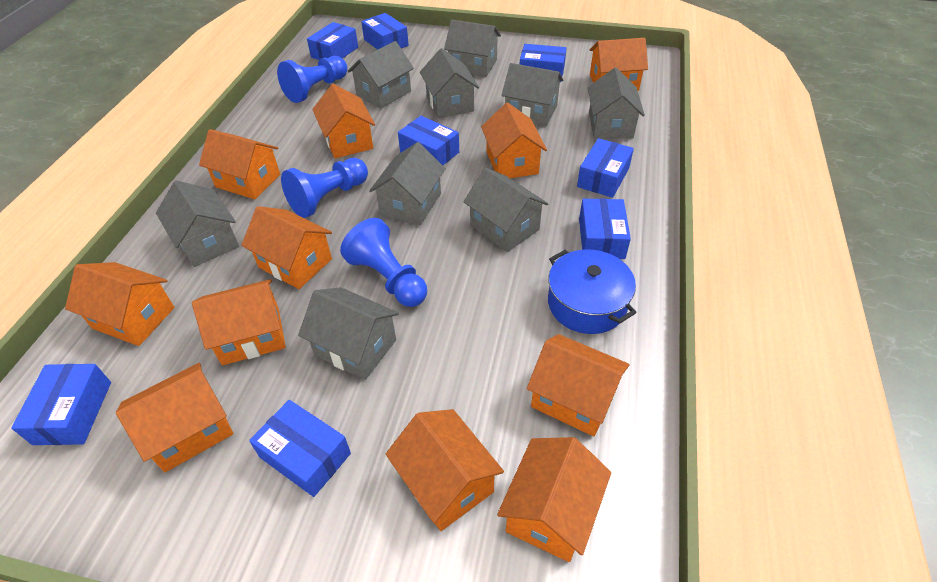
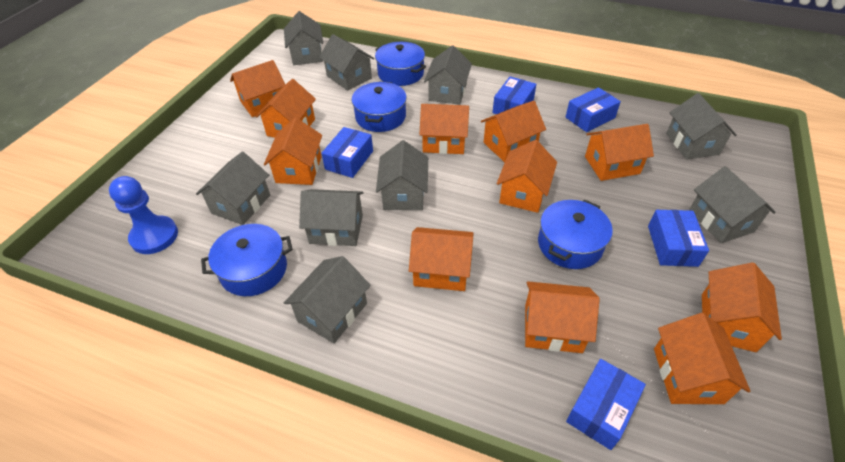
blue box: 8 -> 5
blue pawn: 3 -> 1
blue pot: 1 -> 4

